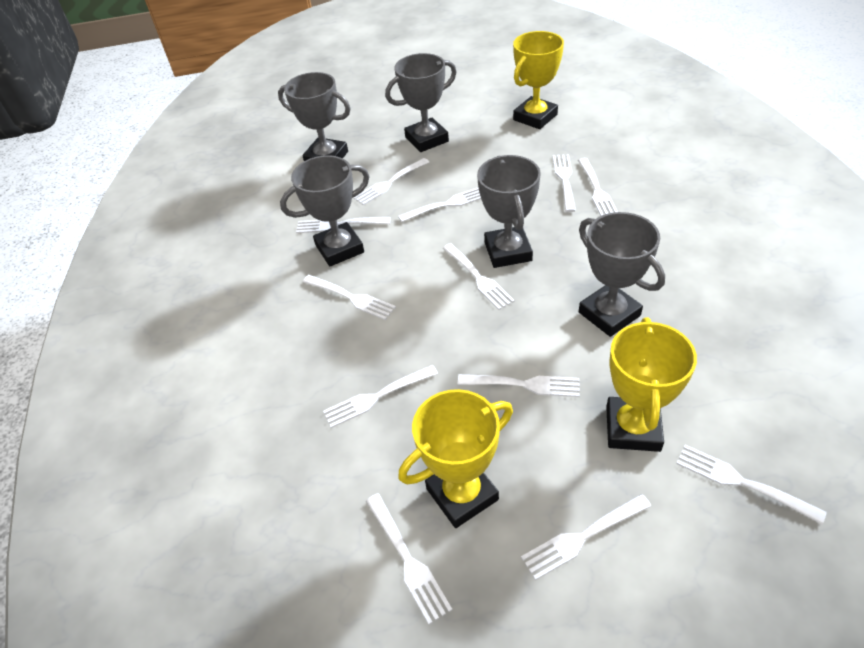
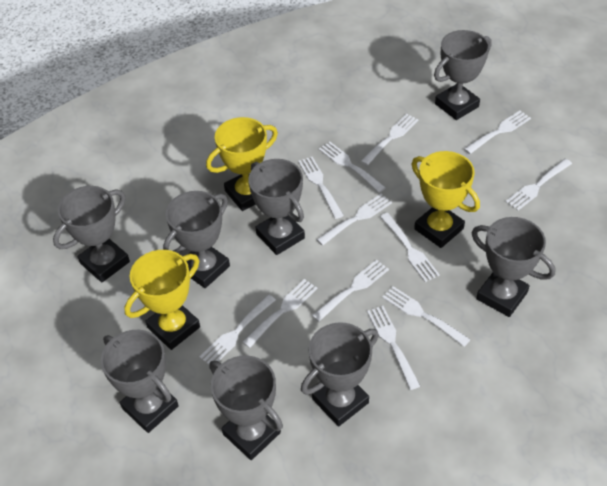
grey trophy: 5 -> 8

